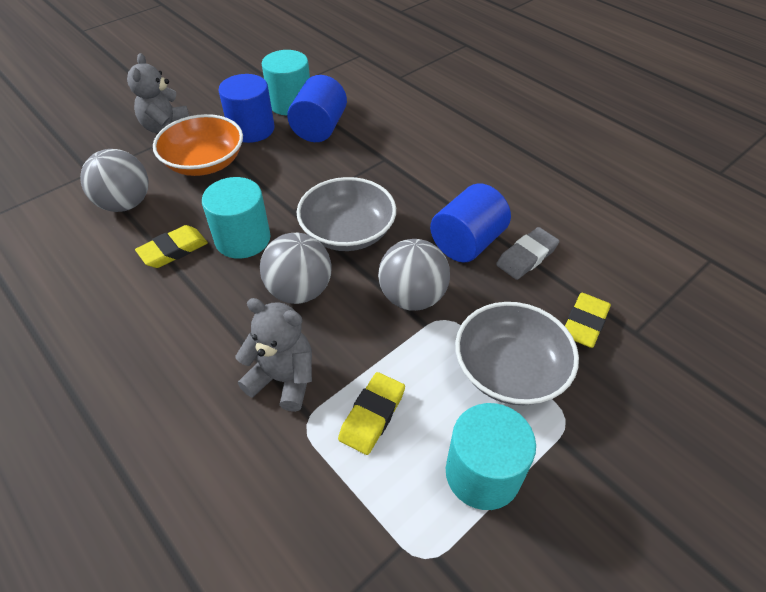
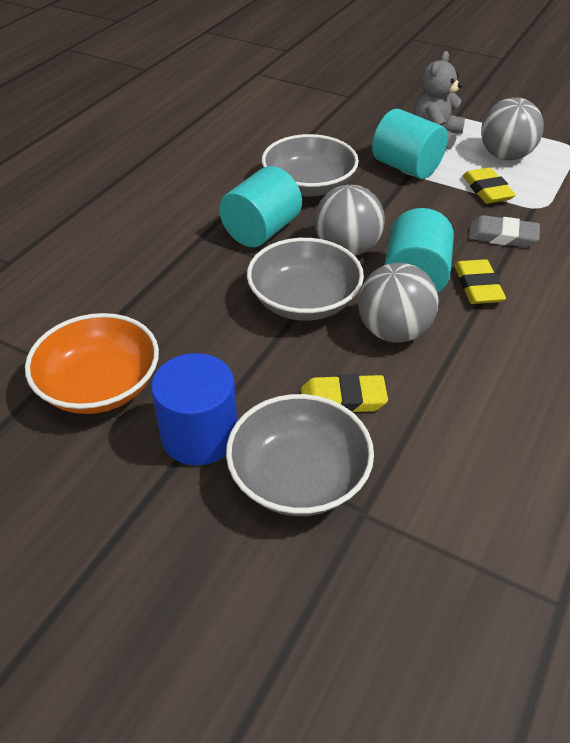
blue cylinder: 3 -> 1
grey bowl: 2 -> 3
grey teddy bear: 2 -> 1

